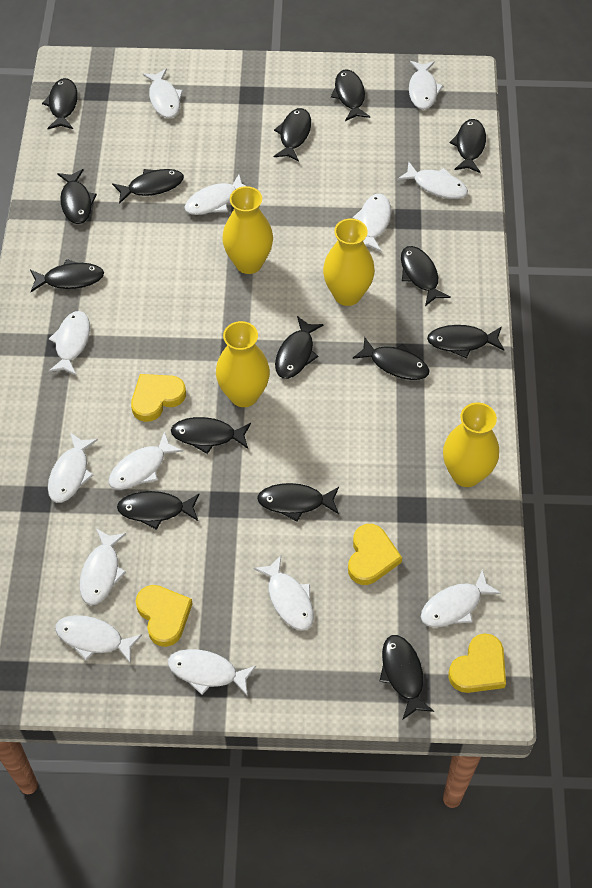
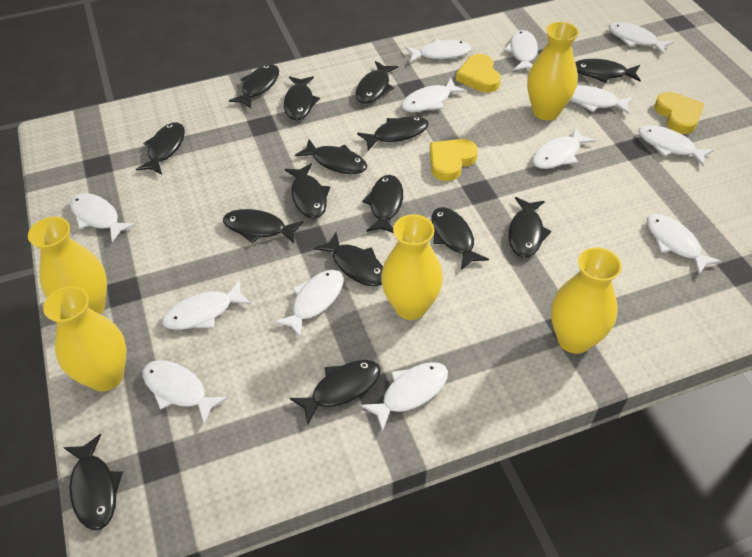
yellow heart: 4 -> 3
yellow vase: 4 -> 5

